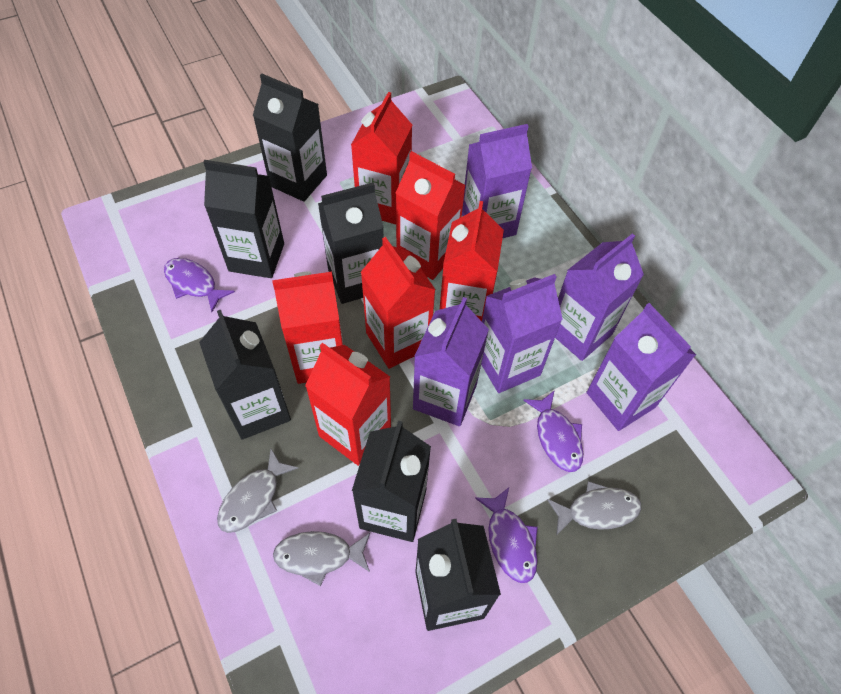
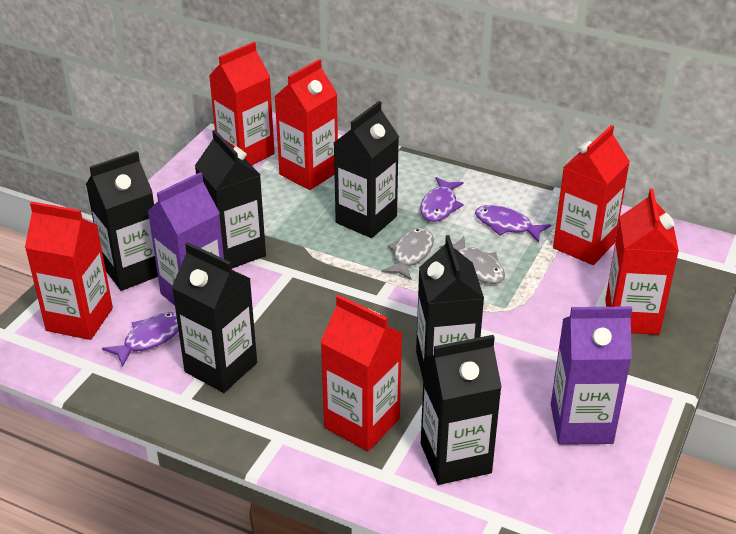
grey fish: 3 -> 2
purple carton: 5 -> 2

